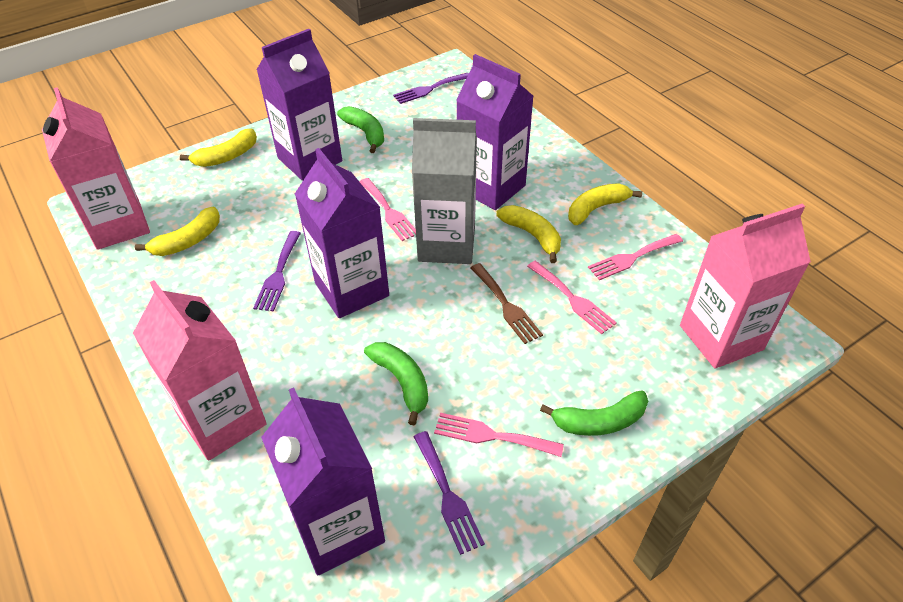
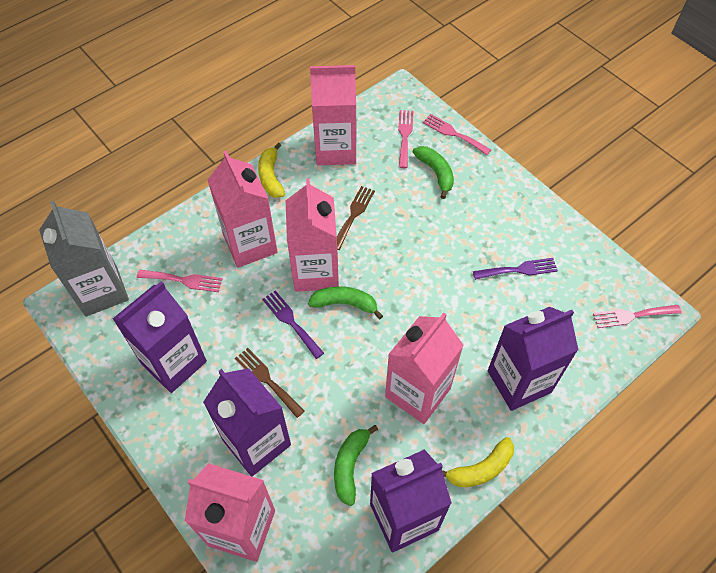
brown fork: 1 -> 2
pink carton: 3 -> 5
purple fork: 3 -> 2
yellow banana: 4 -> 2

